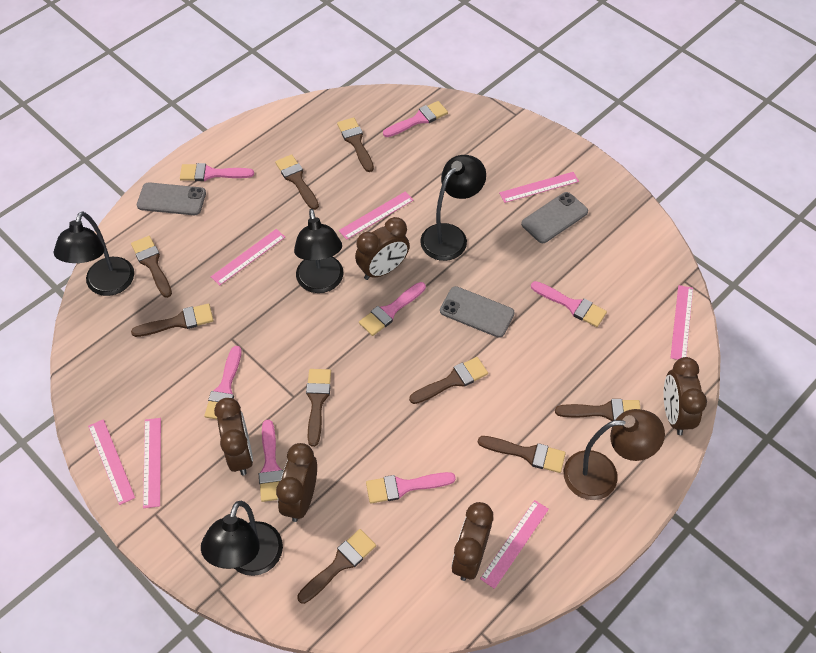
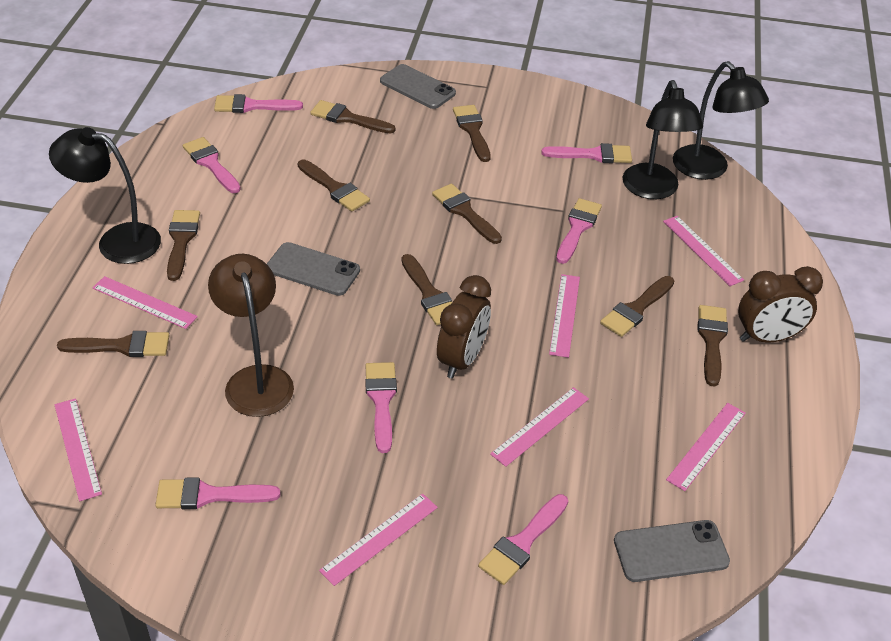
black lamp: 4 -> 3
brown clock: 5 -> 2

